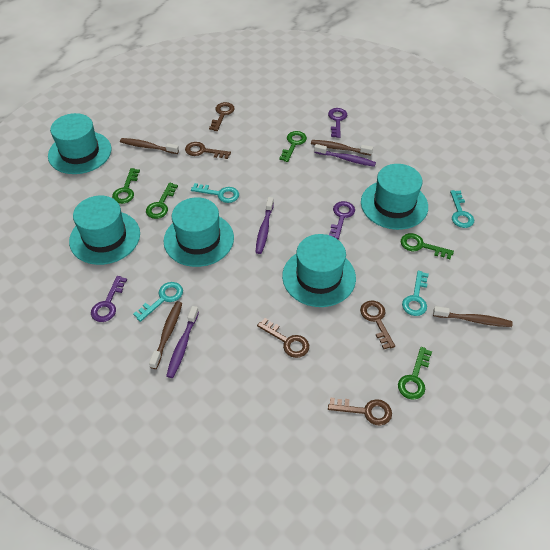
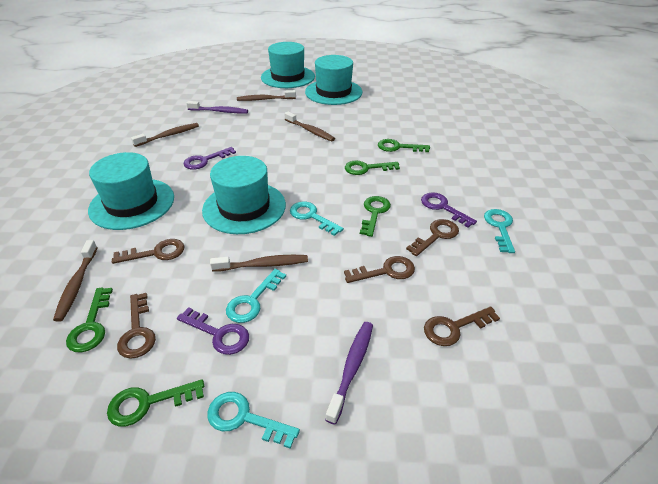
brown toothbrush: 4 -> 5
purple toothbrush: 3 -> 2
turquoise hat: 5 -> 4

